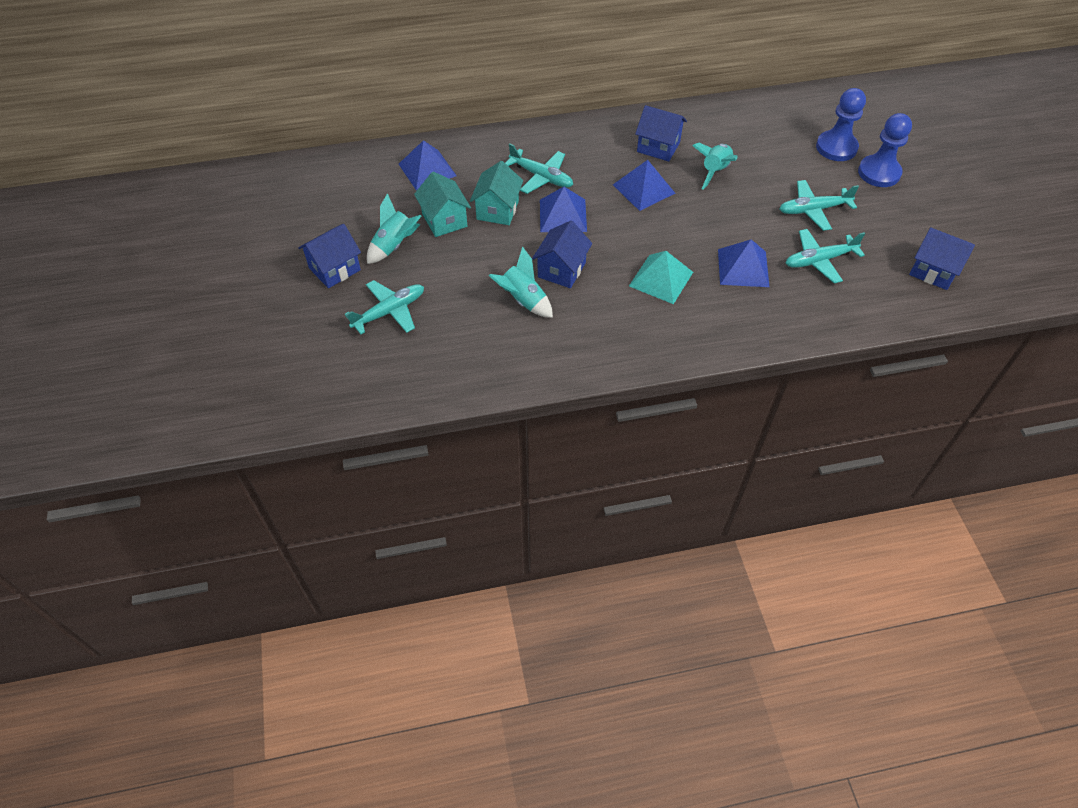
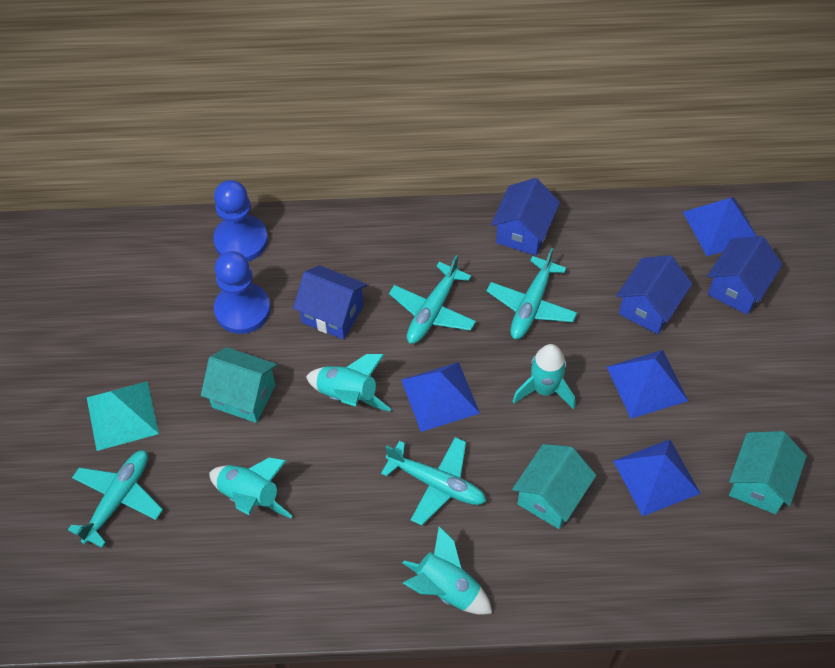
turquoise house: 2 -> 3
turquoise rocket: 3 -> 4

